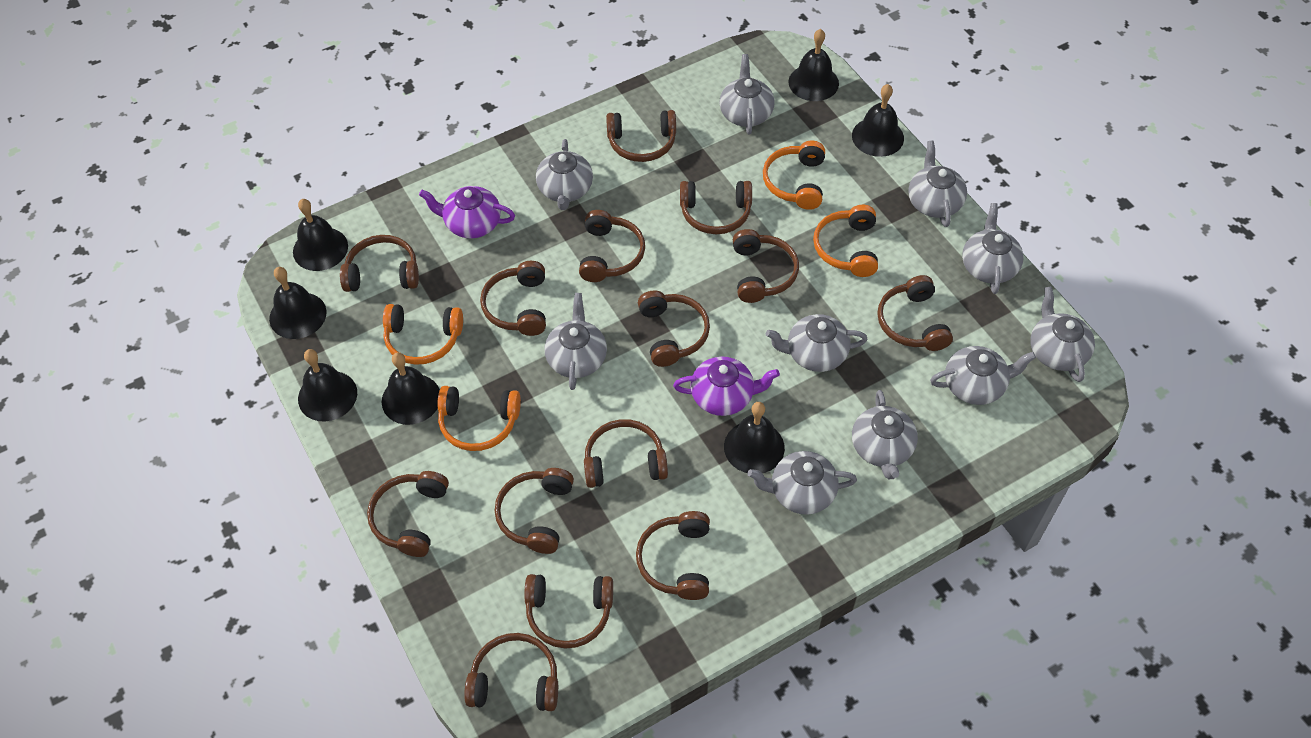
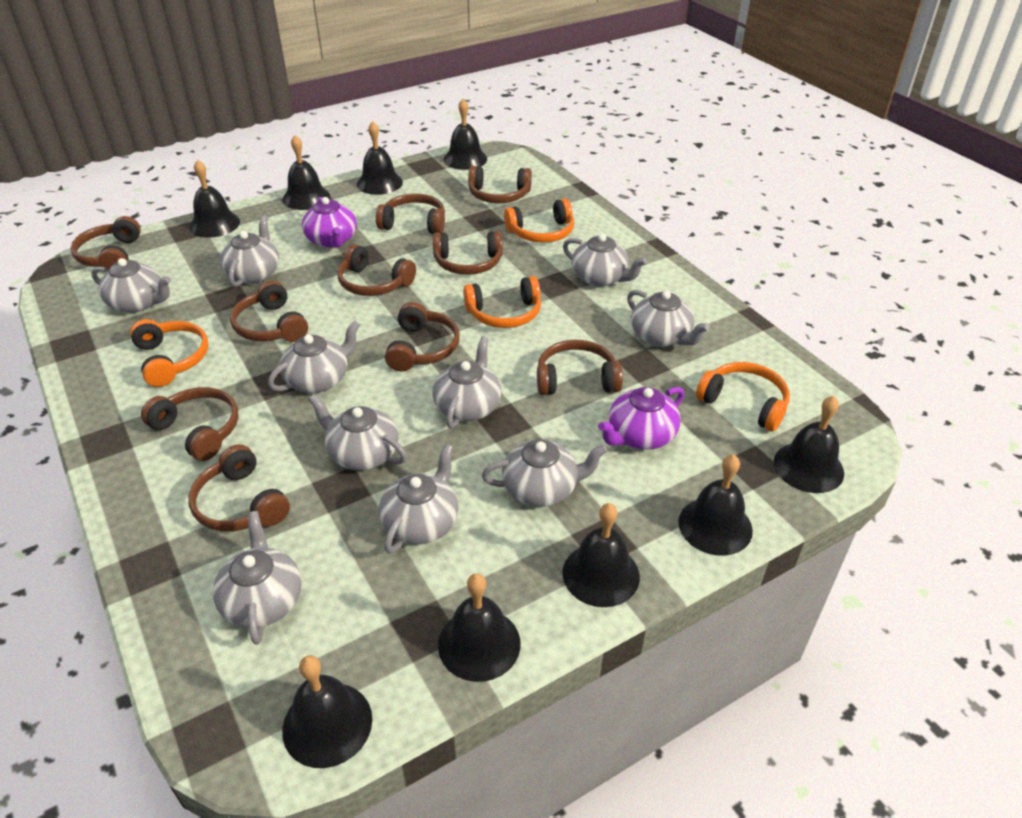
black bell: 7 -> 9
brown headphones: 14 -> 10

